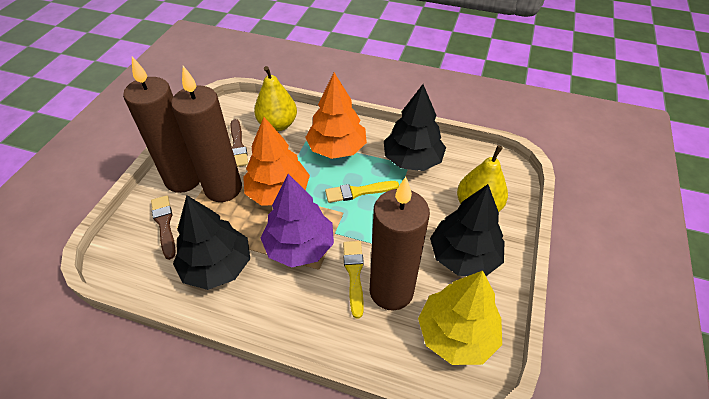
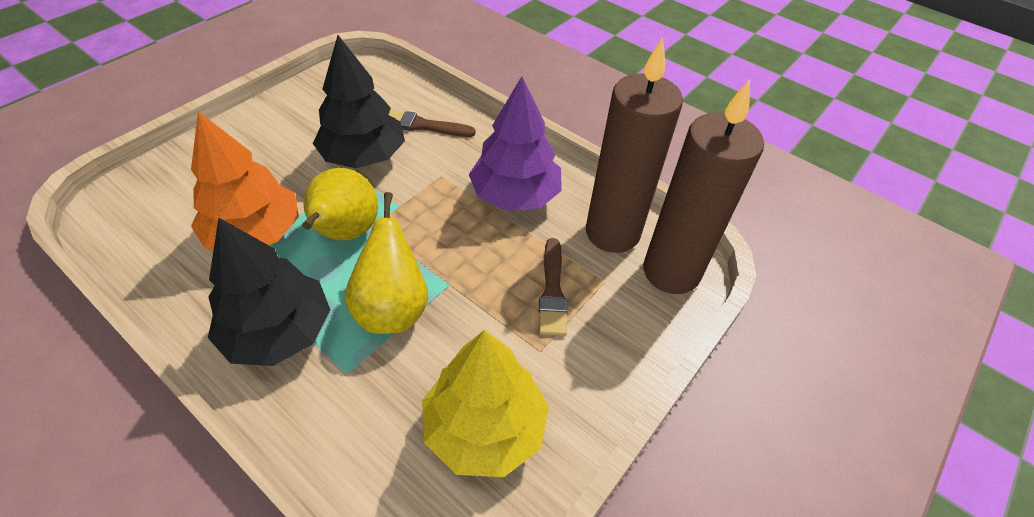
black tree: 3 -> 2
brown candle: 3 -> 2
orange tree: 2 -> 1
yellow brush: 2 -> 0

